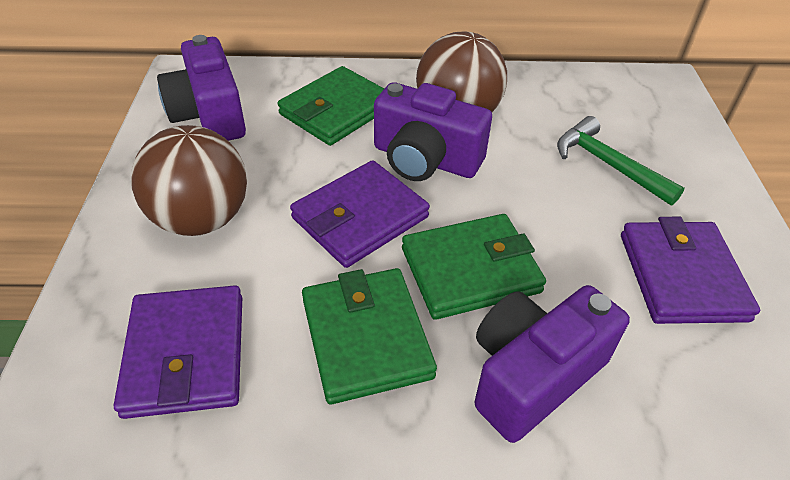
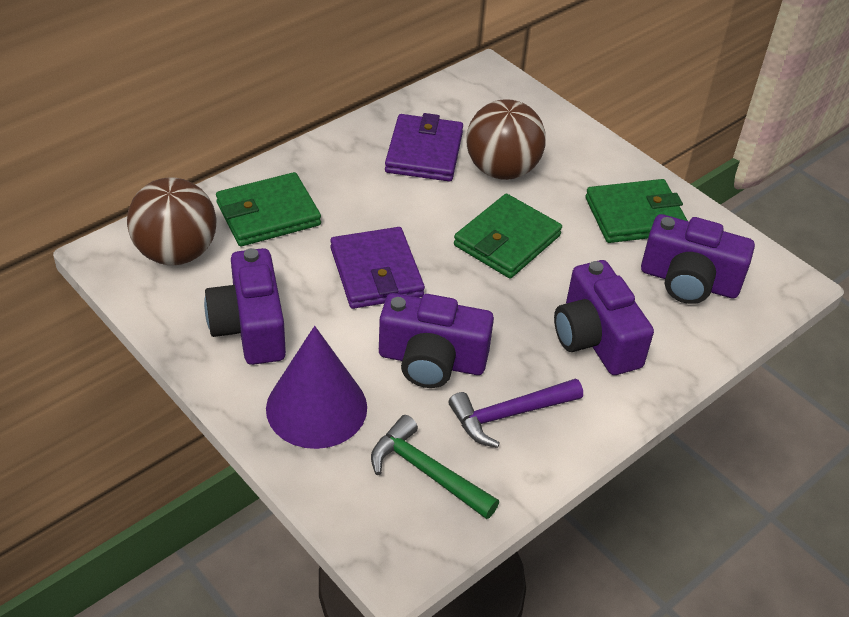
purple camera: 3 -> 4
purple cone: 0 -> 1
purple hammer: 0 -> 1
purple wallet: 3 -> 2

